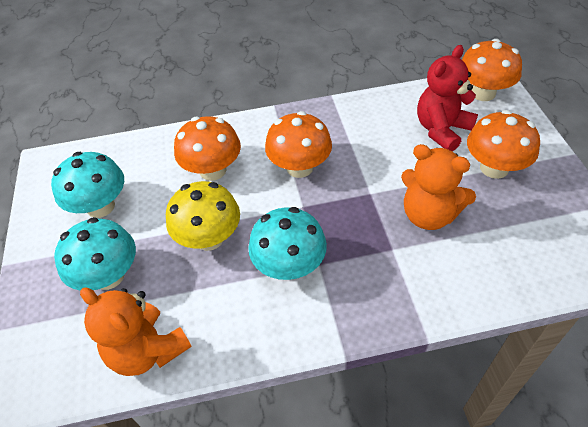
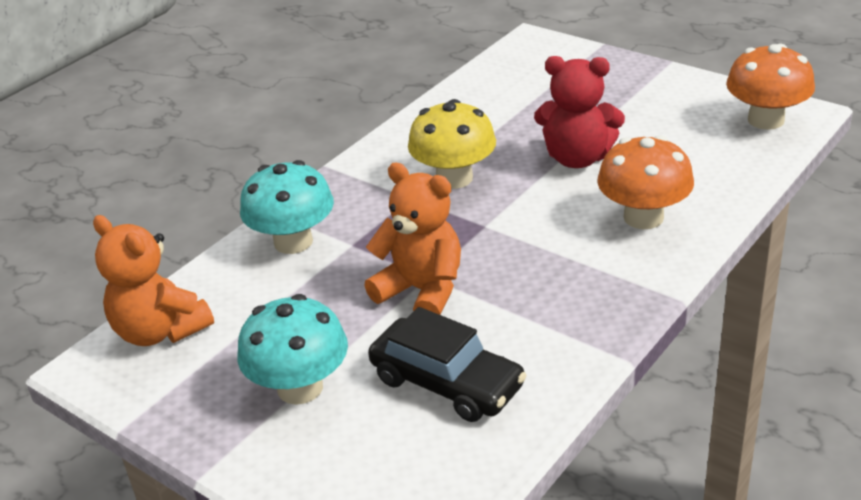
black car: 0 -> 1
orange mushroom: 4 -> 2
turquoise mushroom: 3 -> 2

